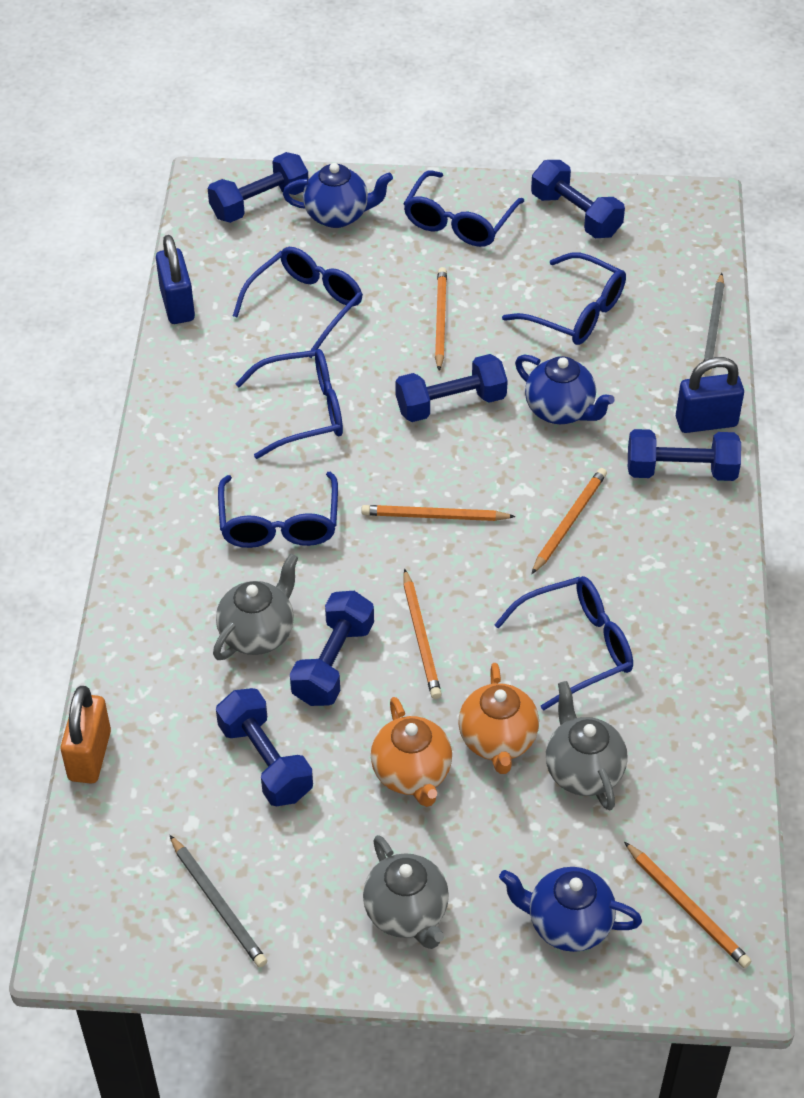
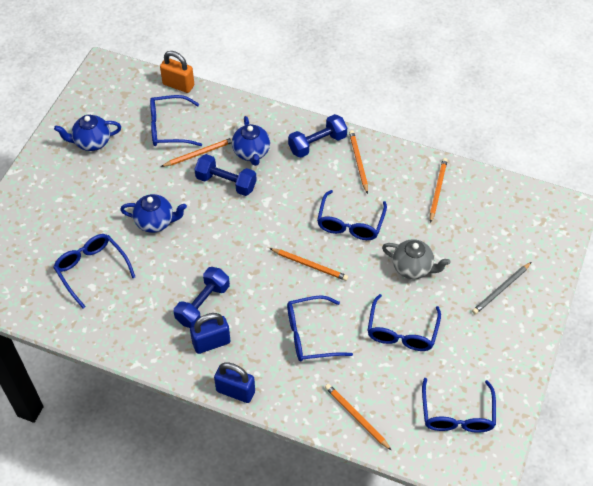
blue dumbbell: 6 -> 3
grey pencil: 2 -> 1
grey teapot: 3 -> 1
orange teapot: 2 -> 0

